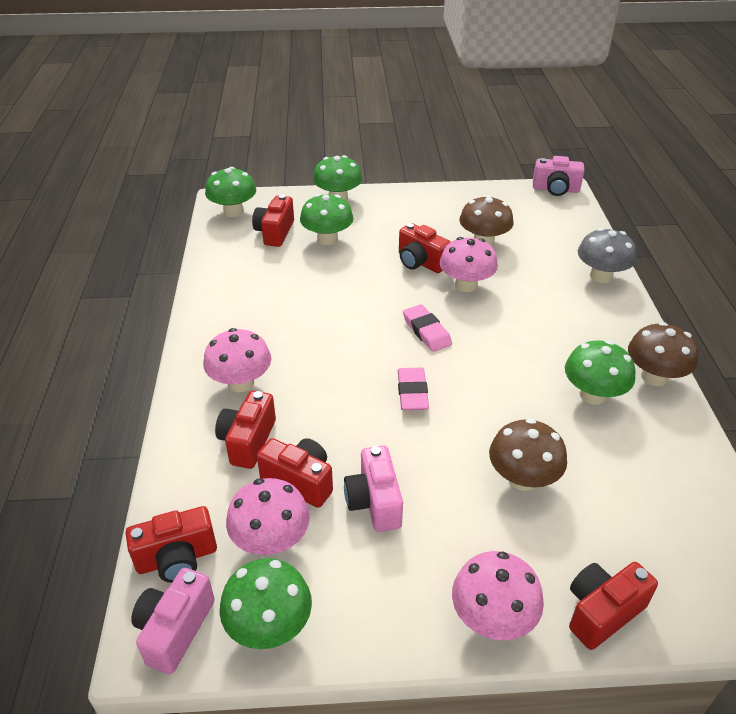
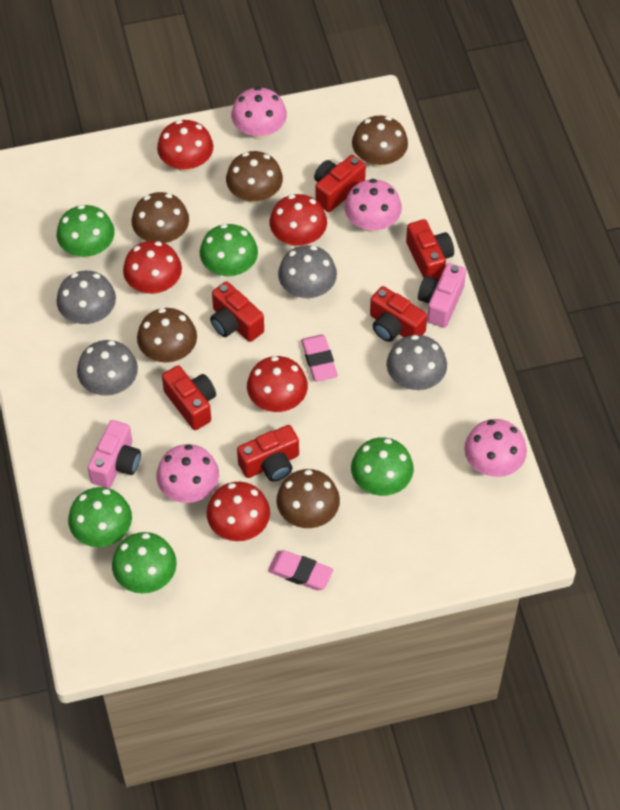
brown mushroom: 3 -> 5
grey mushroom: 1 -> 4
pink camera: 3 -> 2
red mushroom: 0 -> 5

